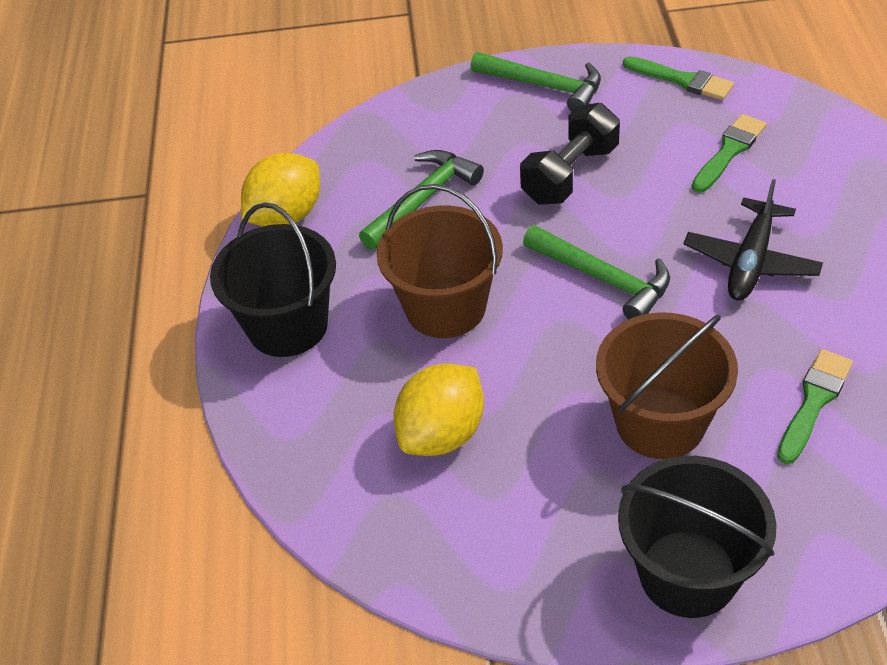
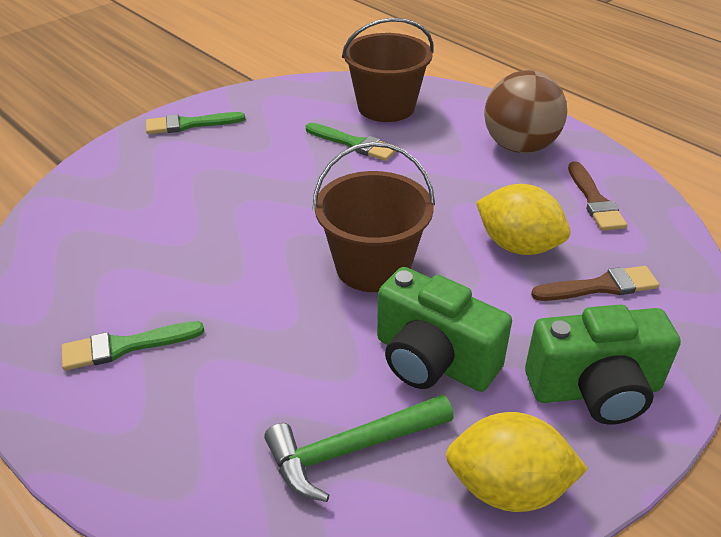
black bucket: 2 -> 0
black dumbbell: 1 -> 0
black plane: 1 -> 0
brown ball: 0 -> 1
brown brush: 0 -> 2
green camera: 0 -> 2
green hammer: 3 -> 1

